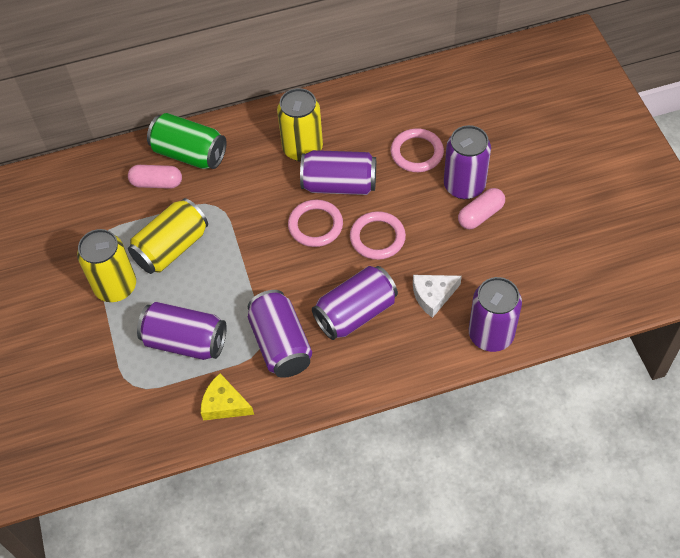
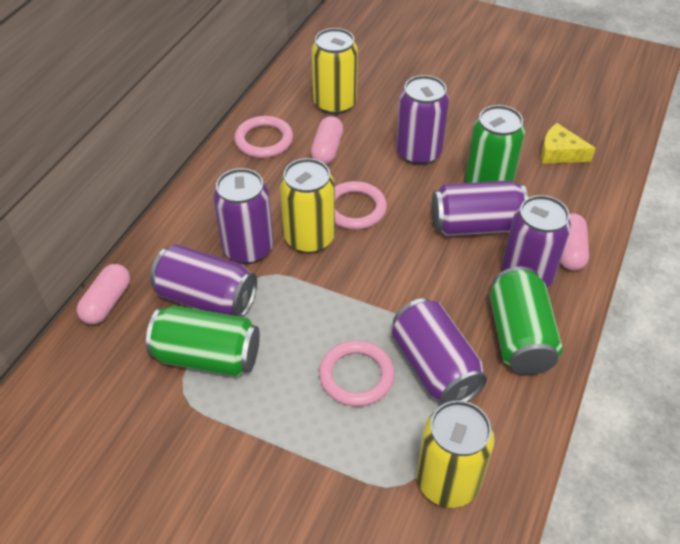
green can: 1 -> 3
pink capsule: 2 -> 3
white cheese: 1 -> 0

